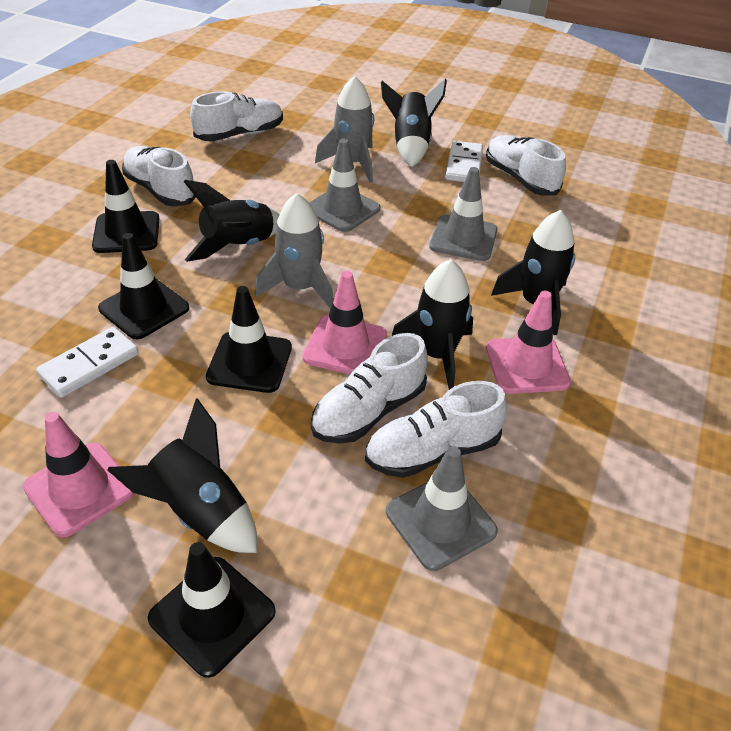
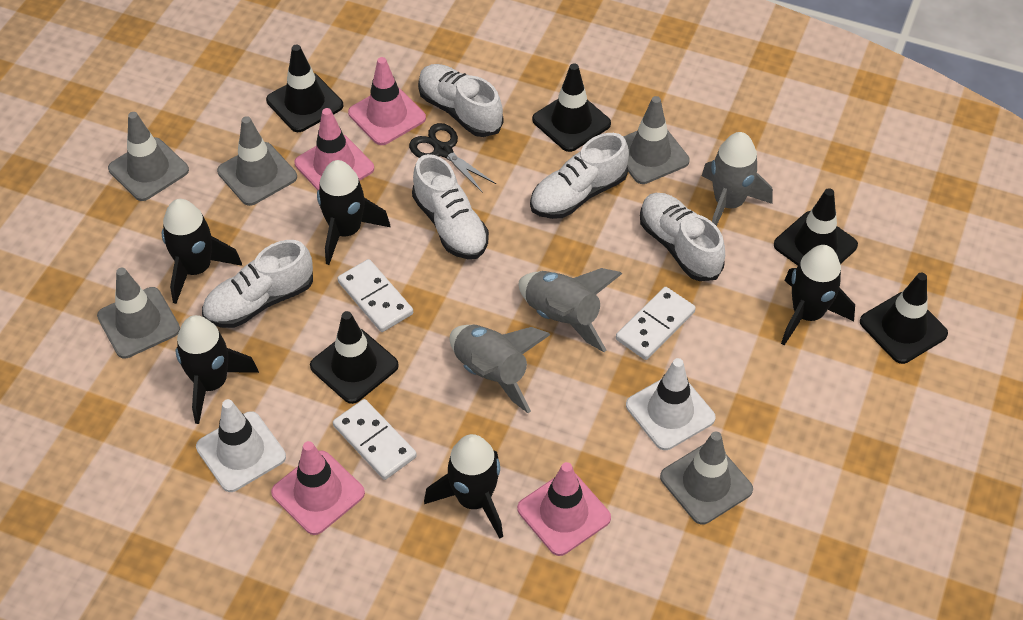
black scissors: 0 -> 1
black traffic cone: 4 -> 5
grey rocket: 2 -> 3
grey traffic cone: 3 -> 5
pink traffic cone: 3 -> 4
white domino: 2 -> 3
white traffic cone: 0 -> 2

